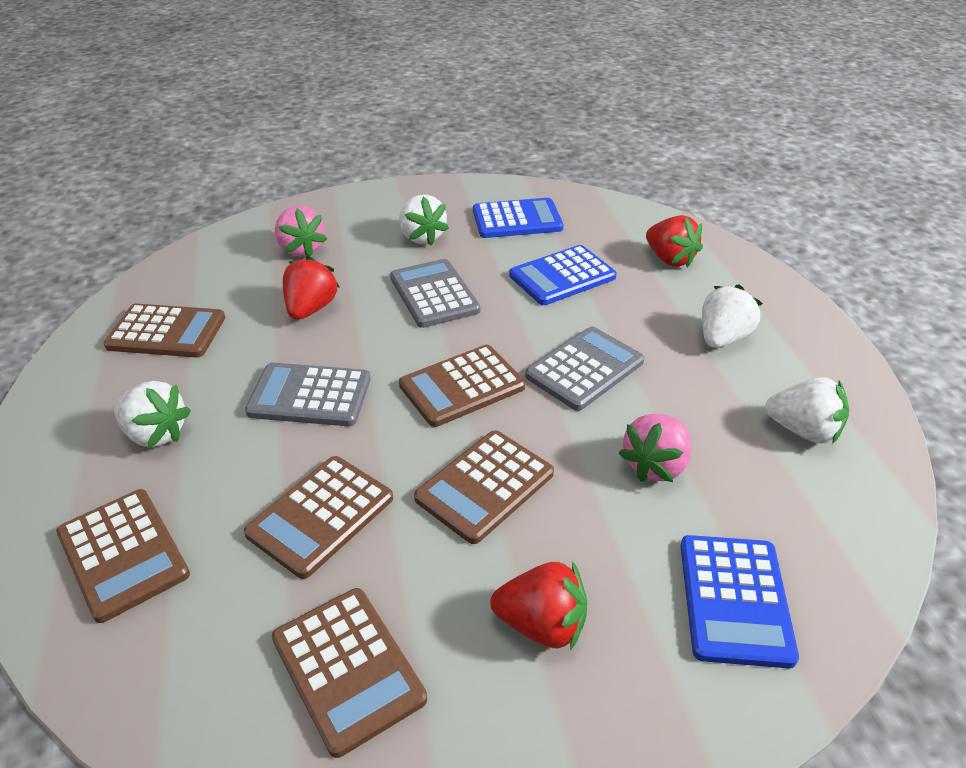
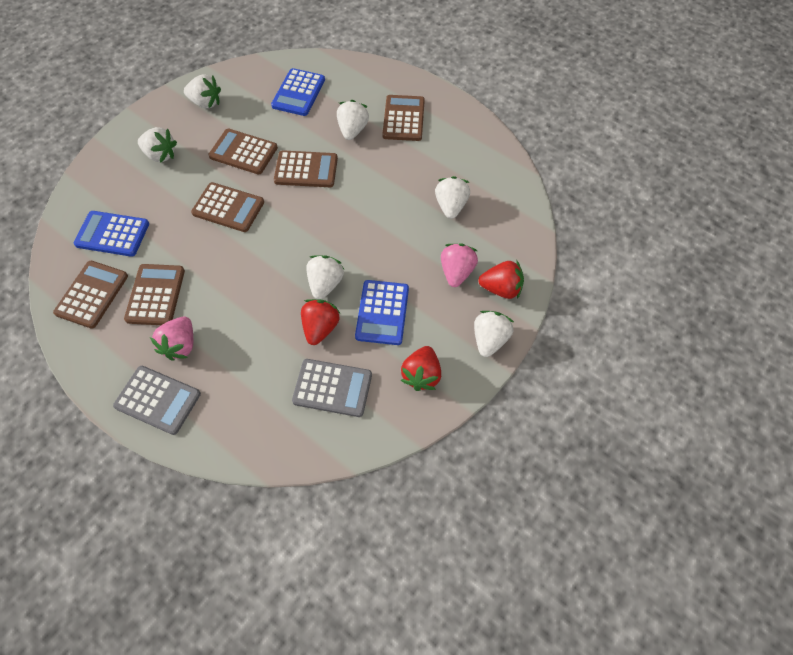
grey calculator: 3 -> 2
white strawberry: 4 -> 6

